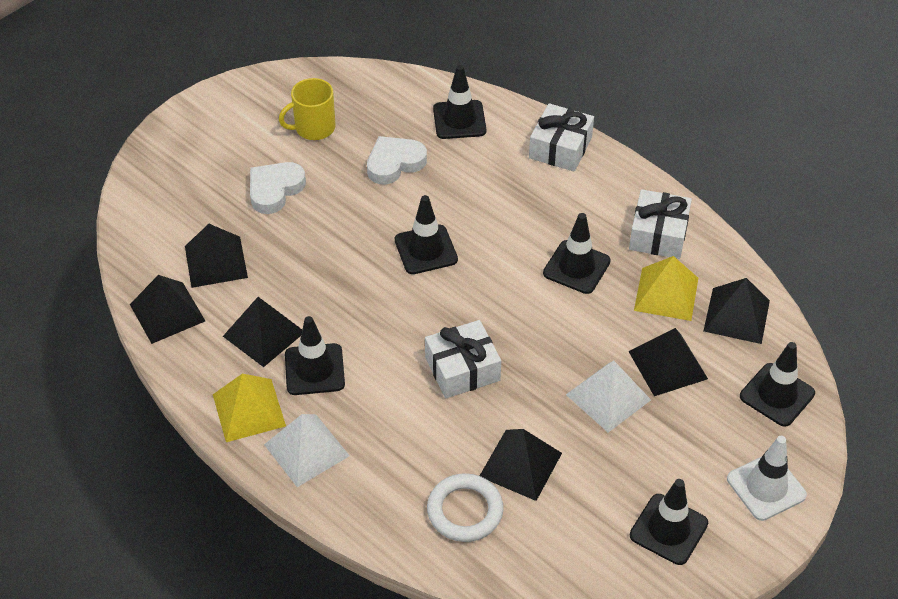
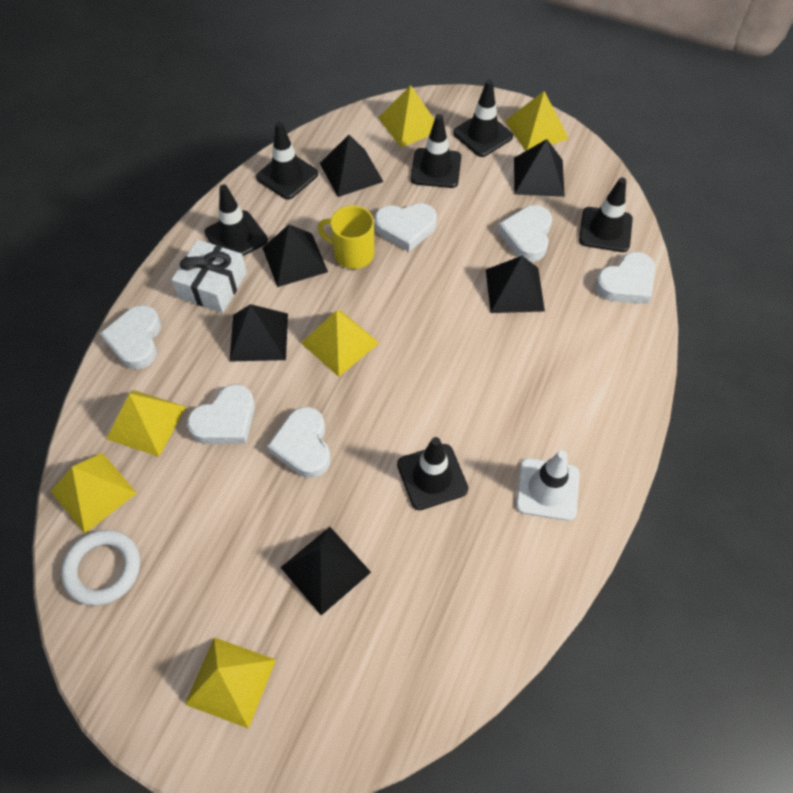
white gift: 3 -> 1
white heart: 2 -> 6
white pyramid: 2 -> 0
yellow pyramid: 2 -> 6

